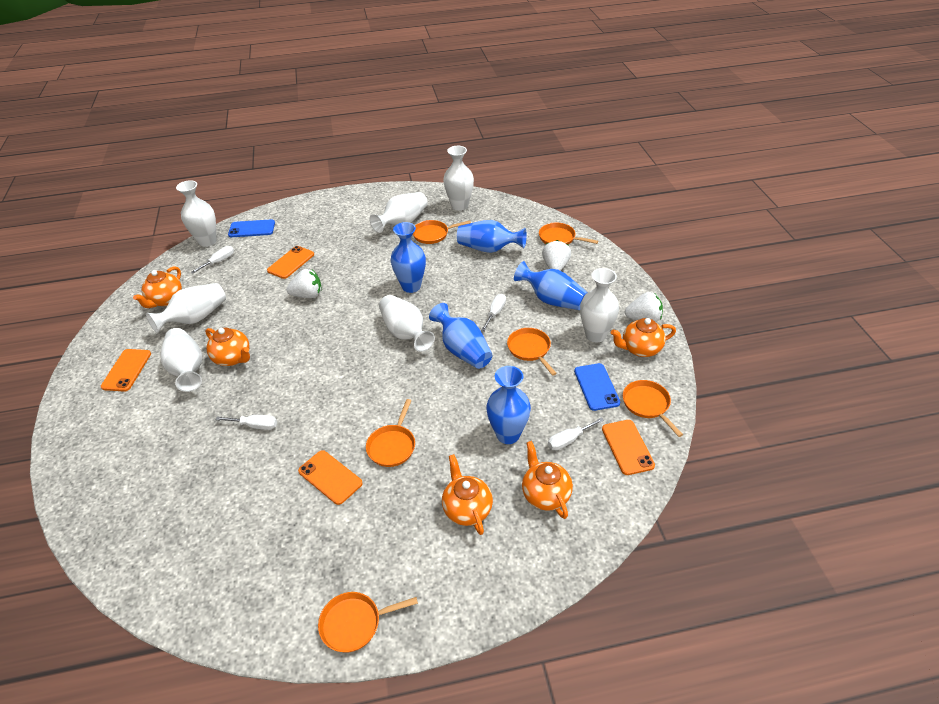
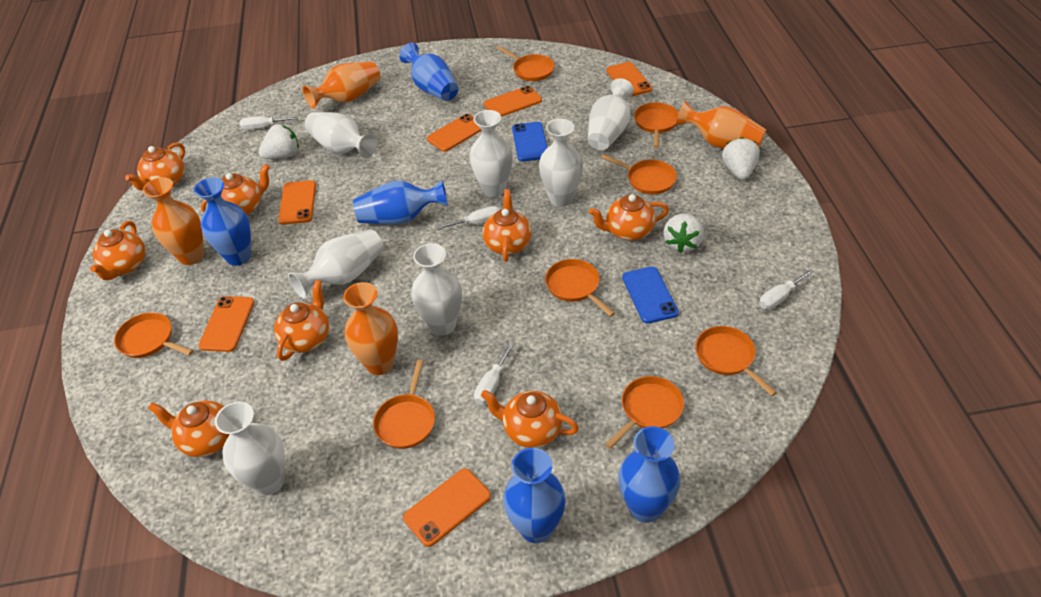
orange pan: 6 -> 8
orange phone: 4 -> 6
orange teapot: 5 -> 8
orange vase: 0 -> 4

